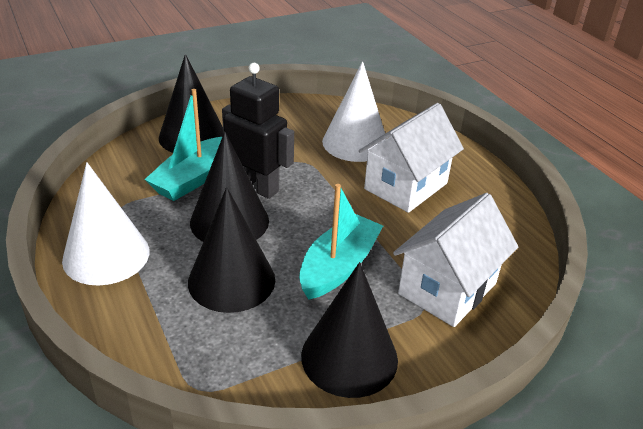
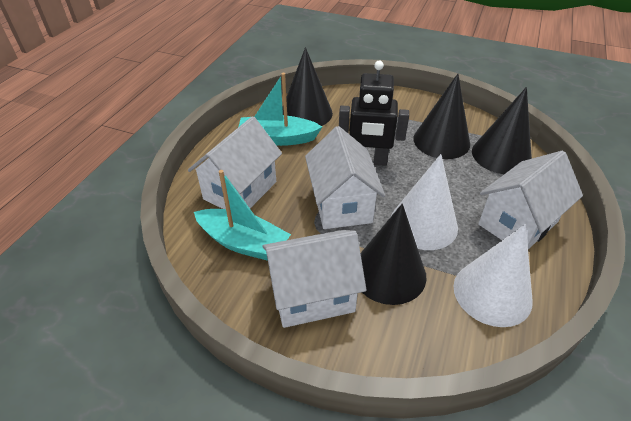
white house: 2 -> 4

